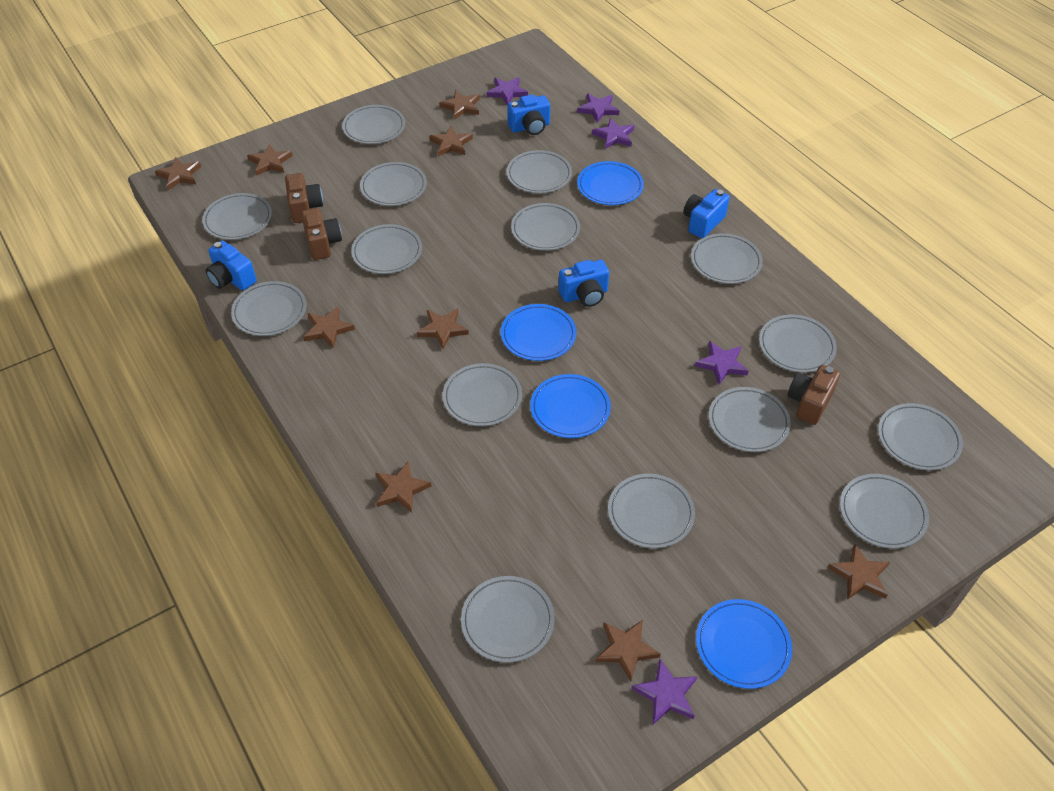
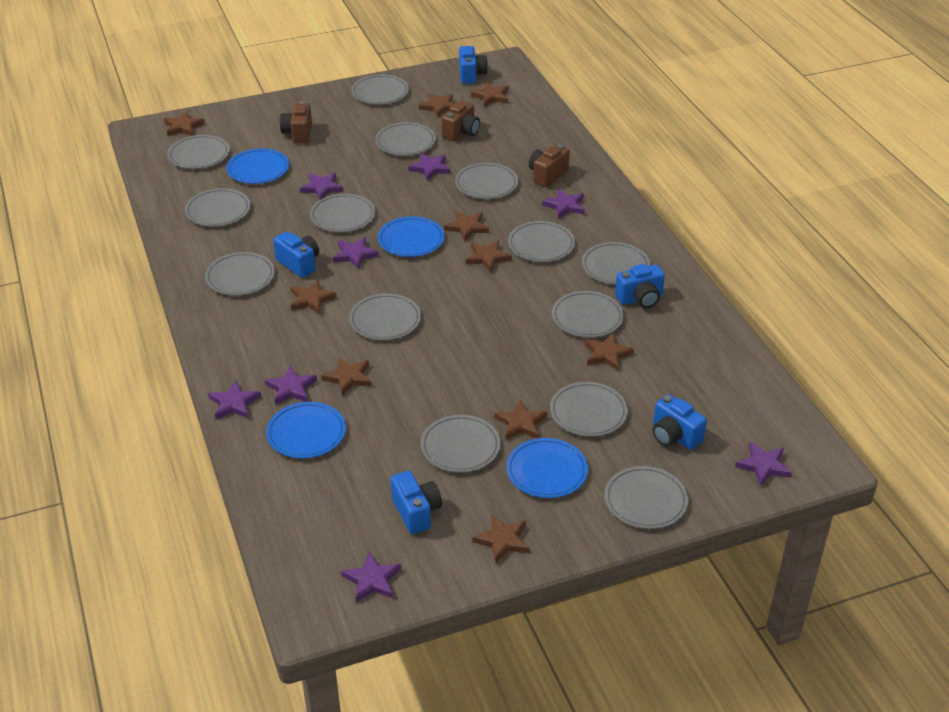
blue camera: 4 -> 5
brown star: 9 -> 10
grey plate: 15 -> 14
purple star: 5 -> 8

